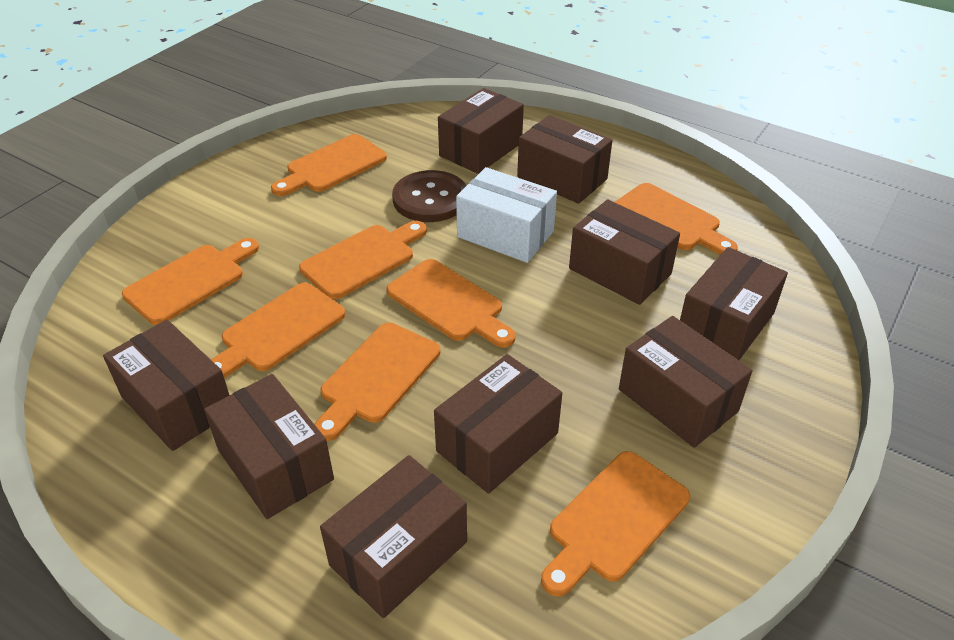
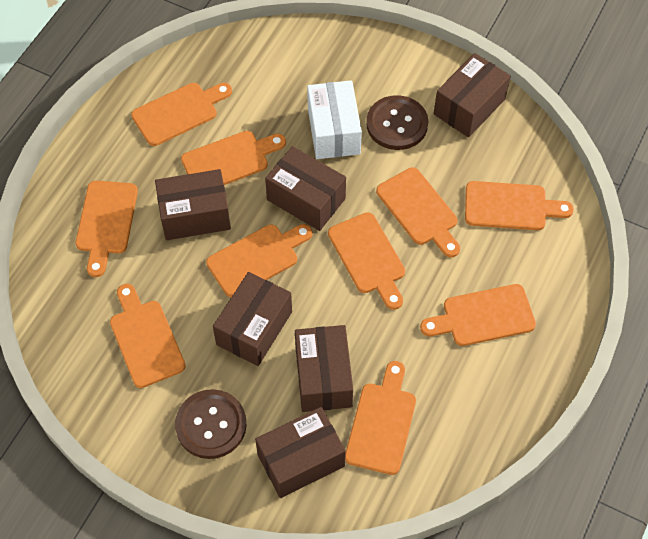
brown box: 9 -> 6
brown button: 1 -> 2
orange cutting board: 8 -> 10

